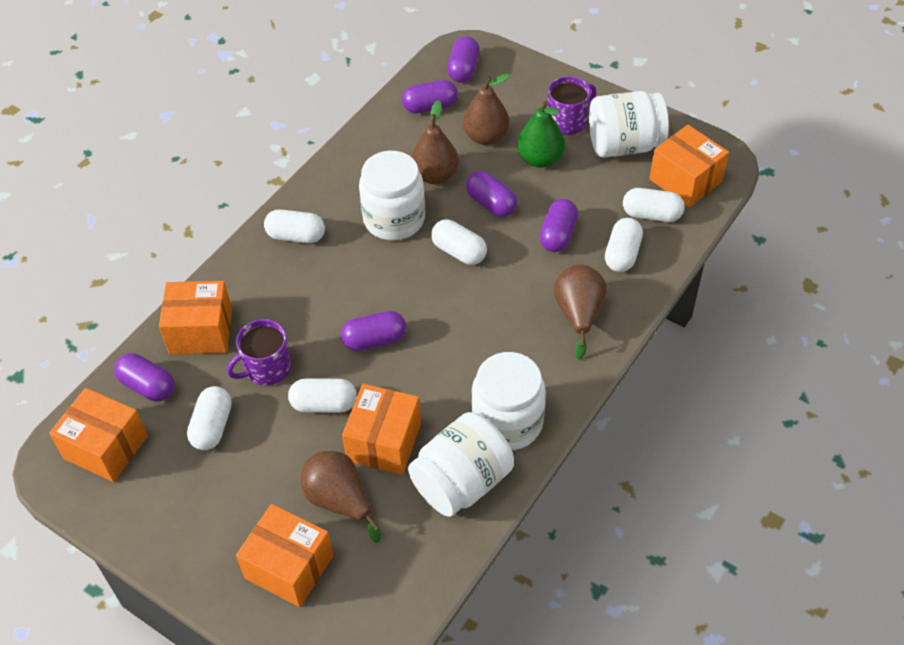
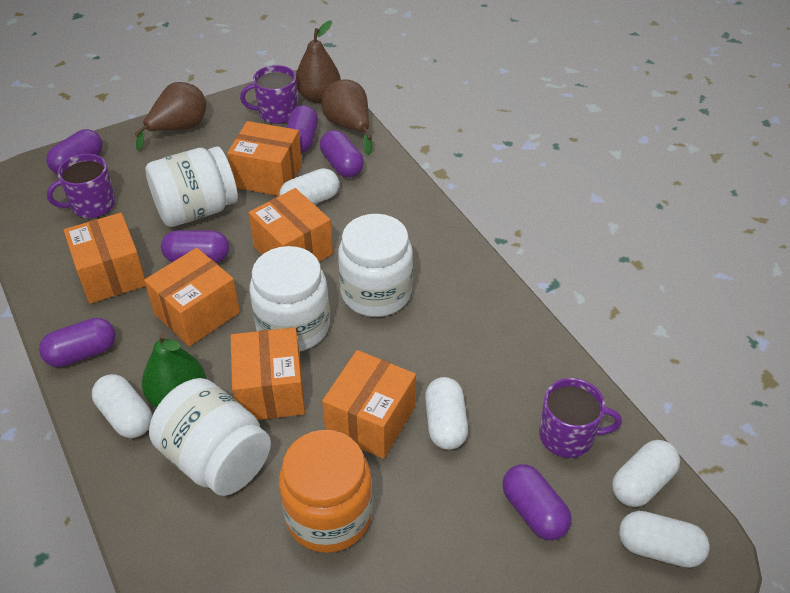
brown pear: 4 -> 3
orange box: 5 -> 6
orange jar: 0 -> 1
purple mug: 2 -> 3
white capsule: 6 -> 5

